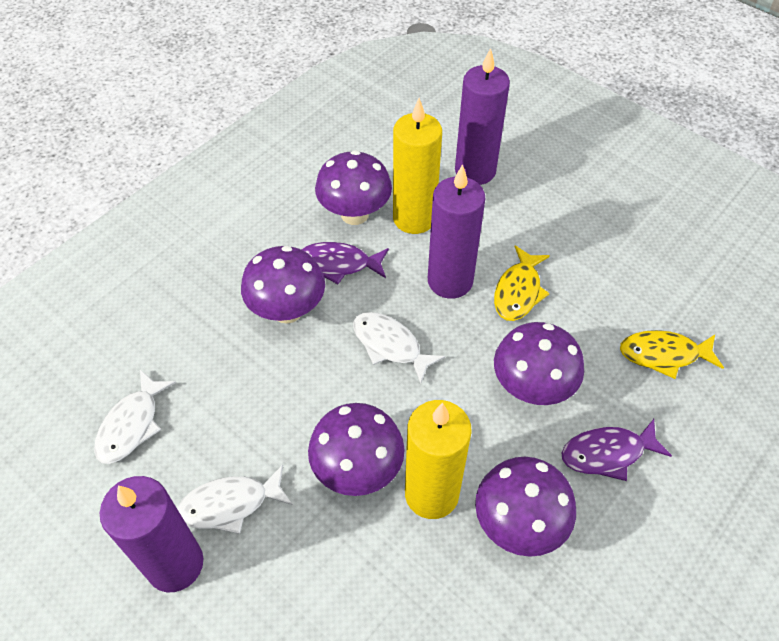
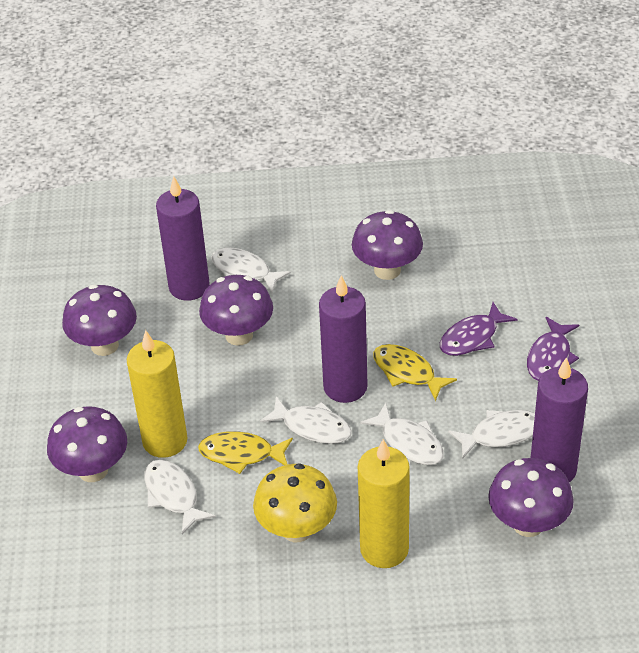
white fish: 3 -> 5
yellow mushroom: 0 -> 1

